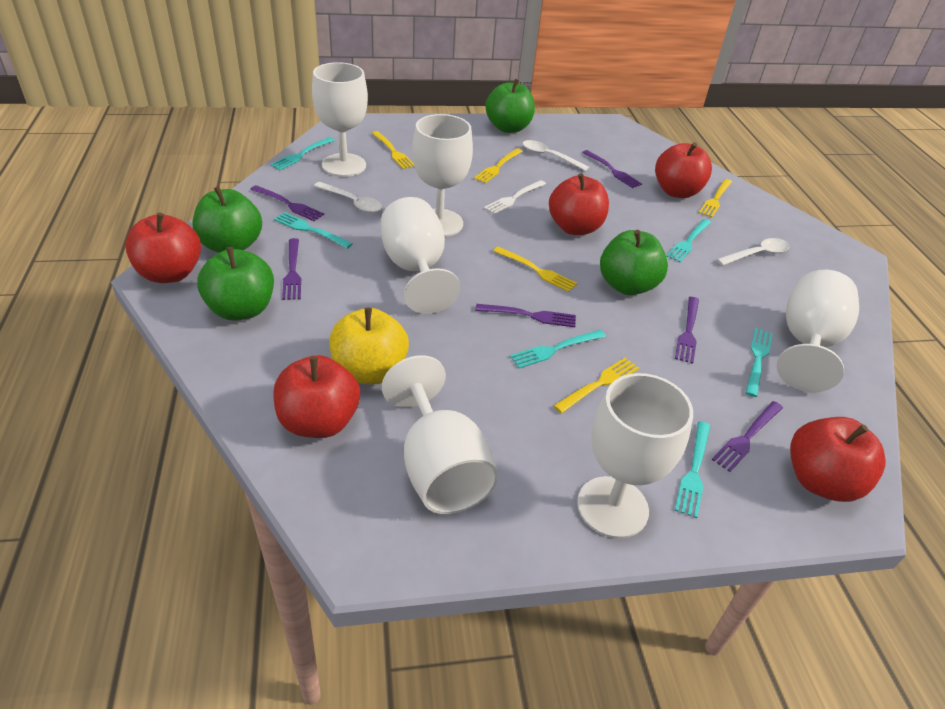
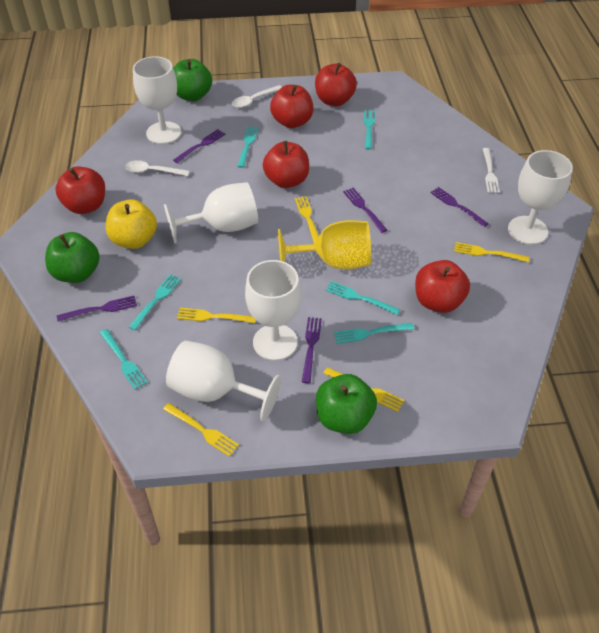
green apple: 4 -> 3
purple fork: 6 -> 5
white goblet: 6 -> 5
white spoon: 3 -> 2
yellow goblet: 0 -> 1

